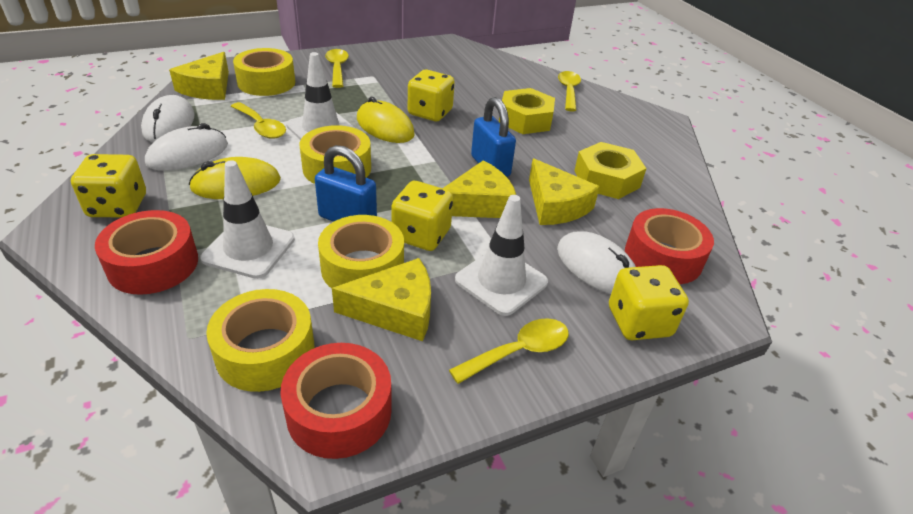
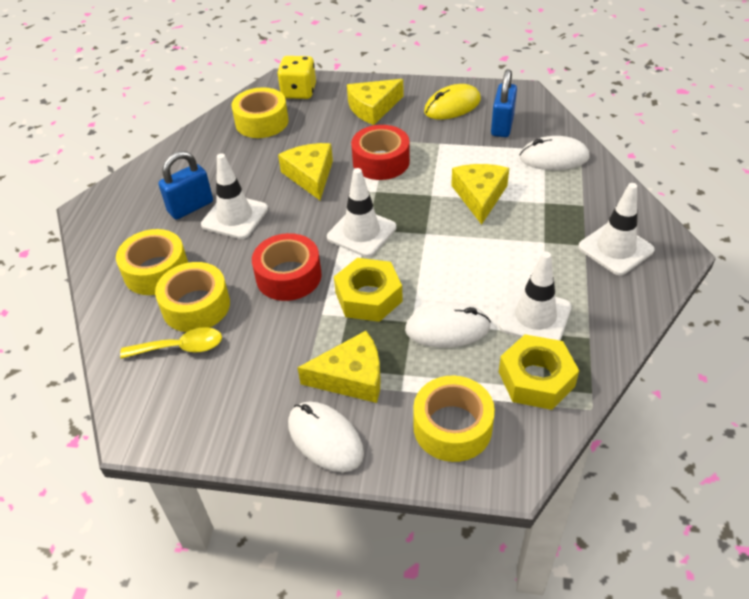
red tape: 3 -> 2
white traffic cone: 3 -> 4
yellow dice: 4 -> 1
yellow mouse: 2 -> 1
yellow spoon: 4 -> 1

